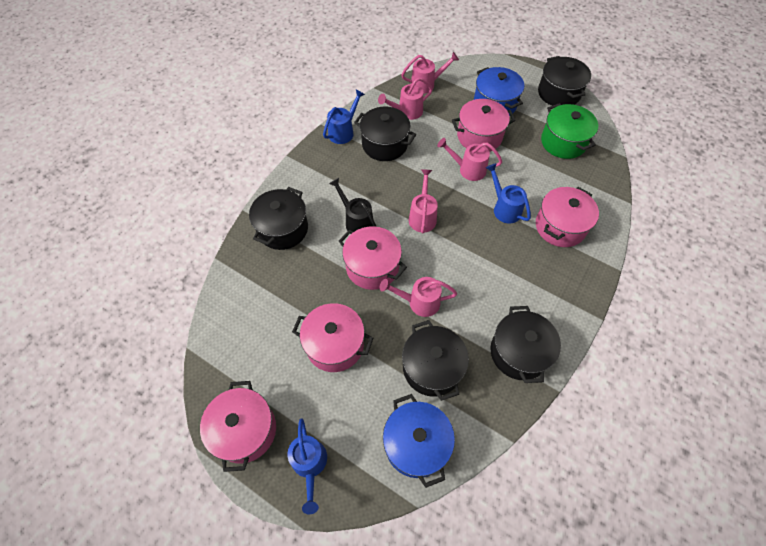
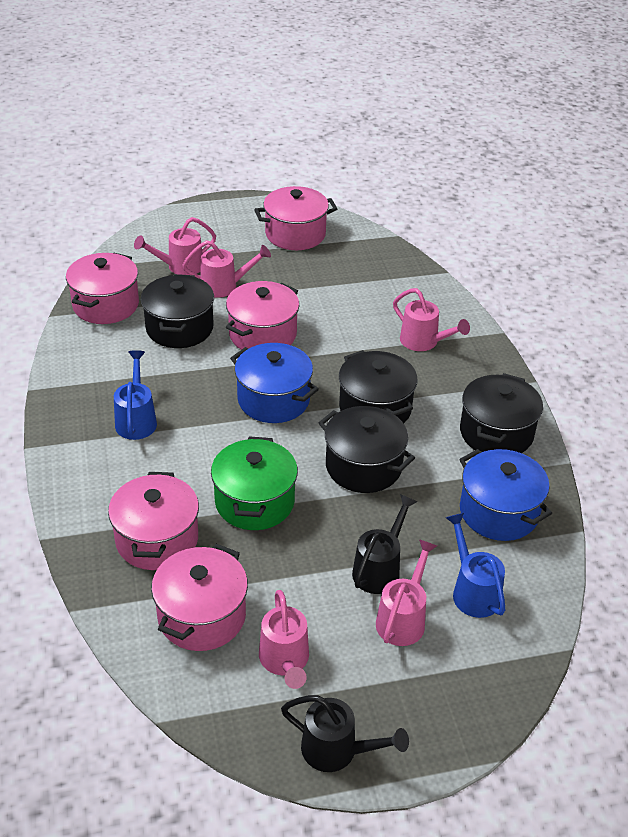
black pot: 5 -> 4
black watering can: 1 -> 2
blue watering can: 3 -> 2

